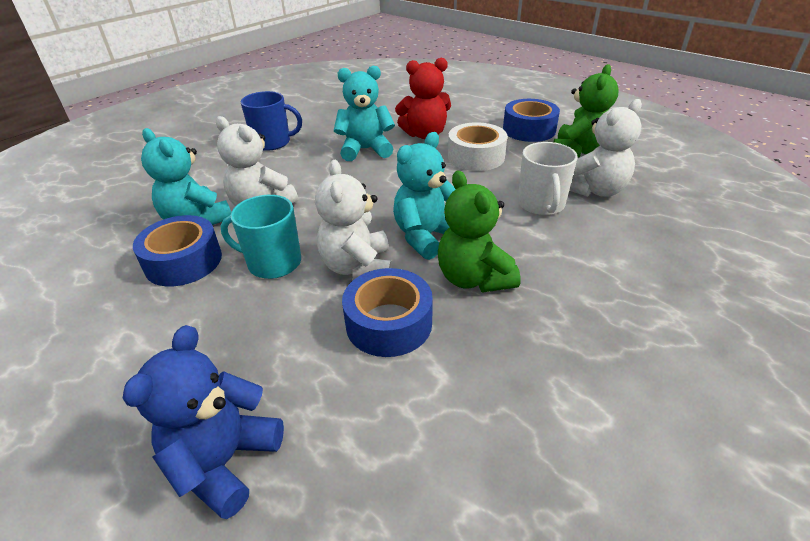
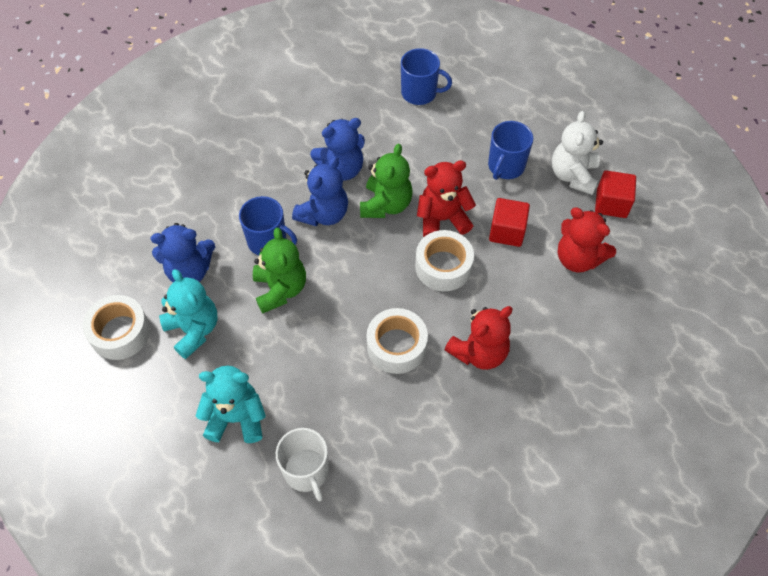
blue mug: 1 -> 3
blue tape: 3 -> 0
blue teddy bear: 1 -> 3
red cube: 0 -> 2
red teddy bear: 1 -> 3
turquoise mug: 1 -> 0
turquoise teddy bear: 3 -> 2
white tape: 1 -> 3
white teddy bear: 3 -> 1

